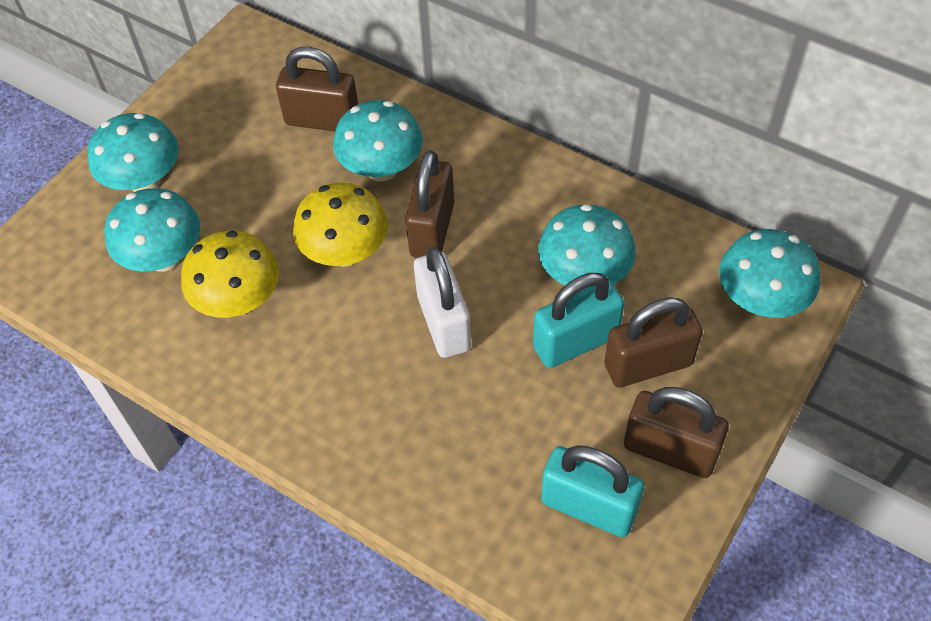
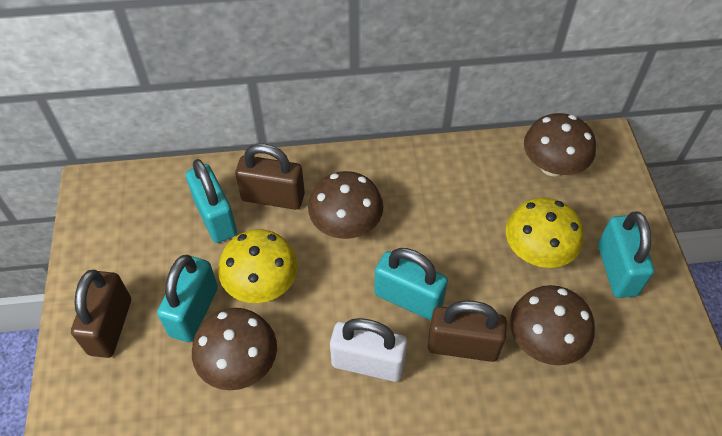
brown mushroom: 0 -> 4
brown padlock: 4 -> 3
turquoise mushroom: 5 -> 0
turquoise padlock: 2 -> 4

